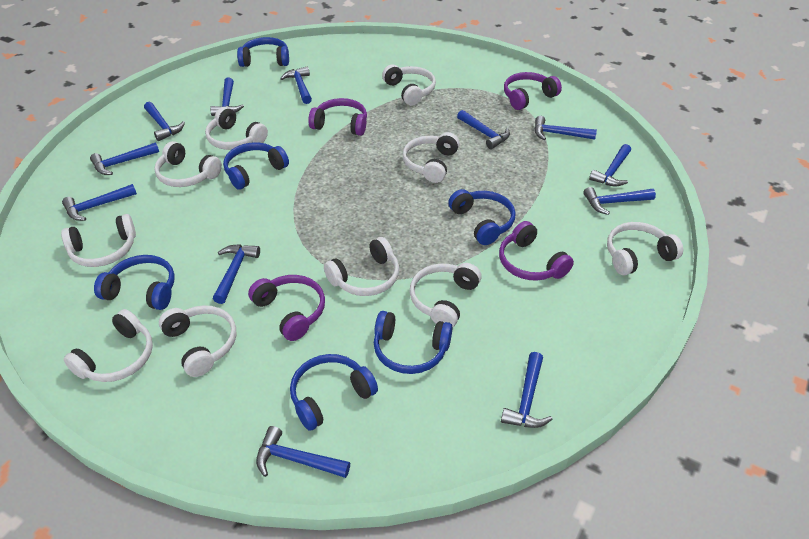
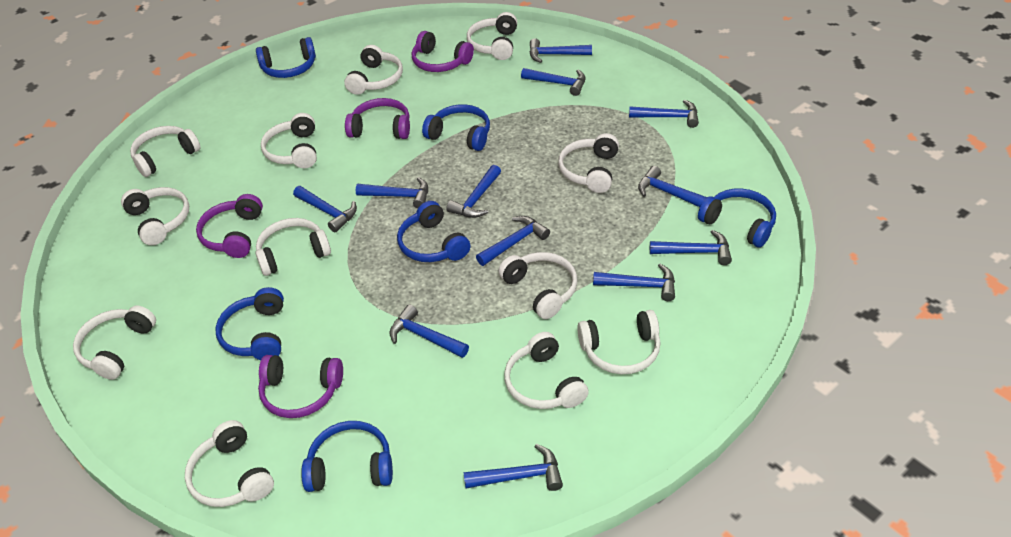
white headphones: 10 -> 12

